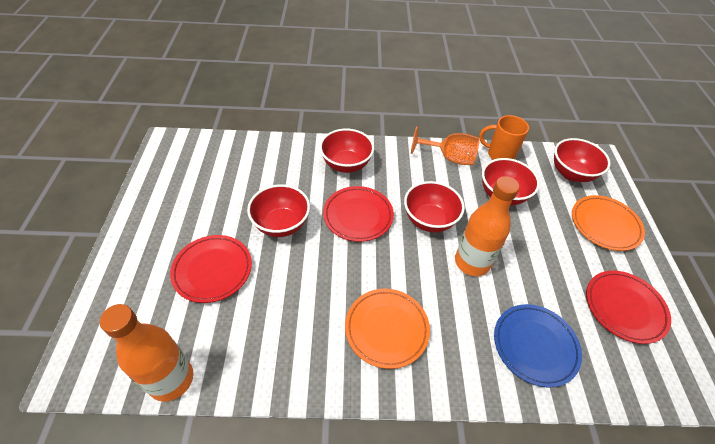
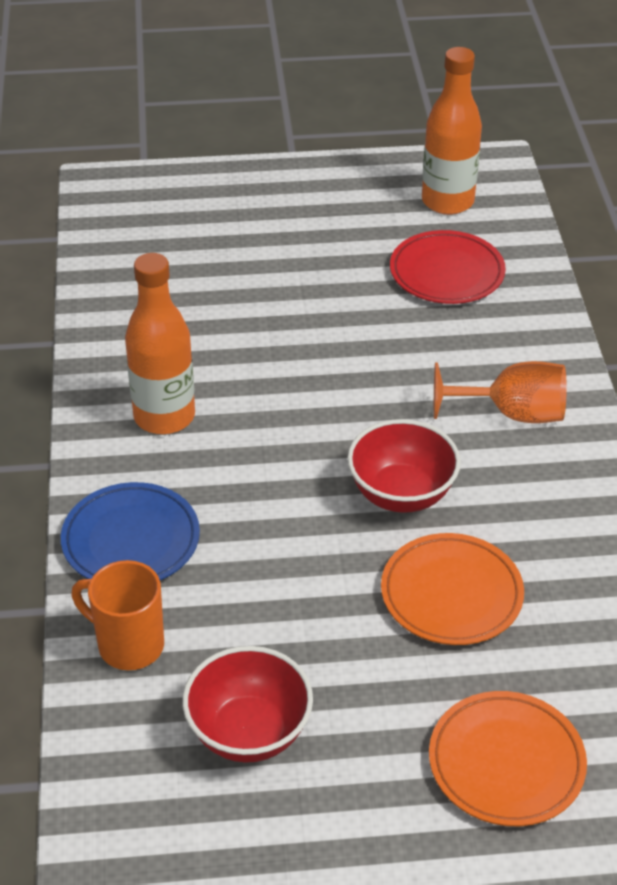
red bowl: 5 -> 2
red plate: 3 -> 1

